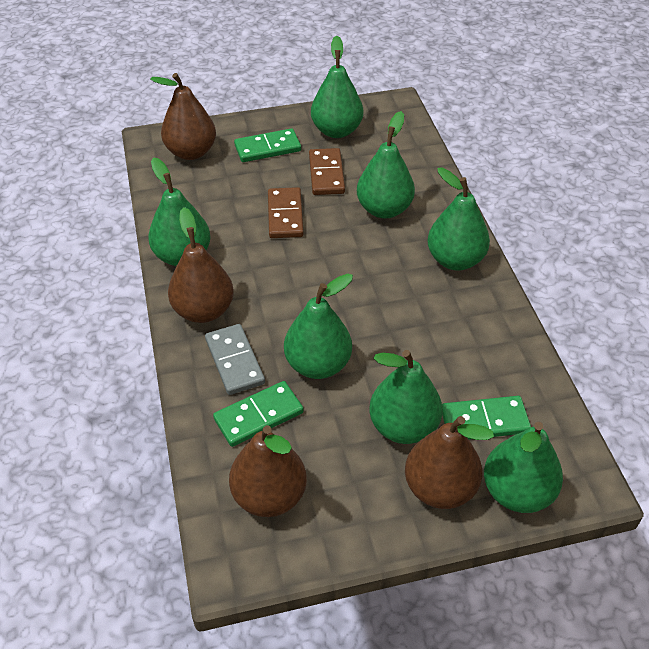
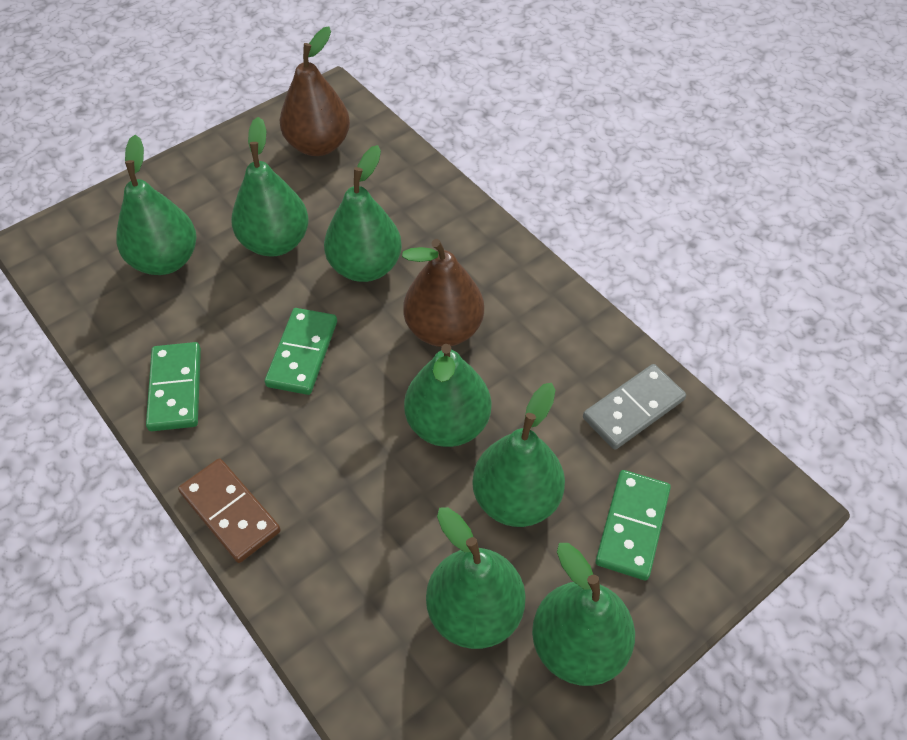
brown domino: 2 -> 1
brown pear: 4 -> 2

